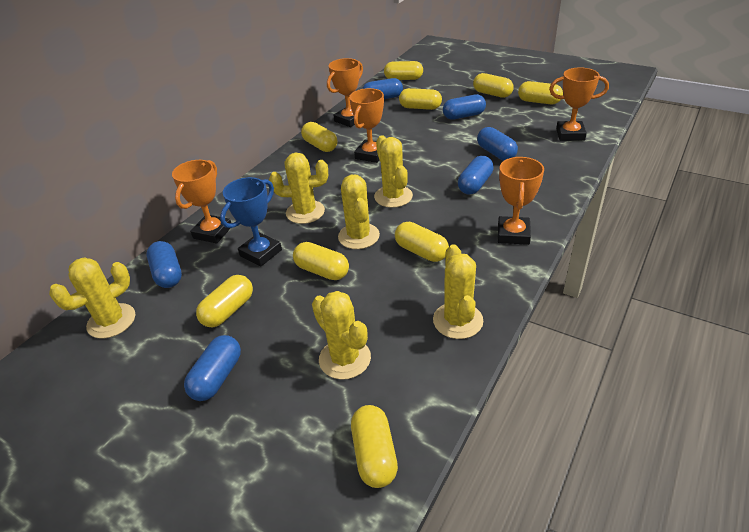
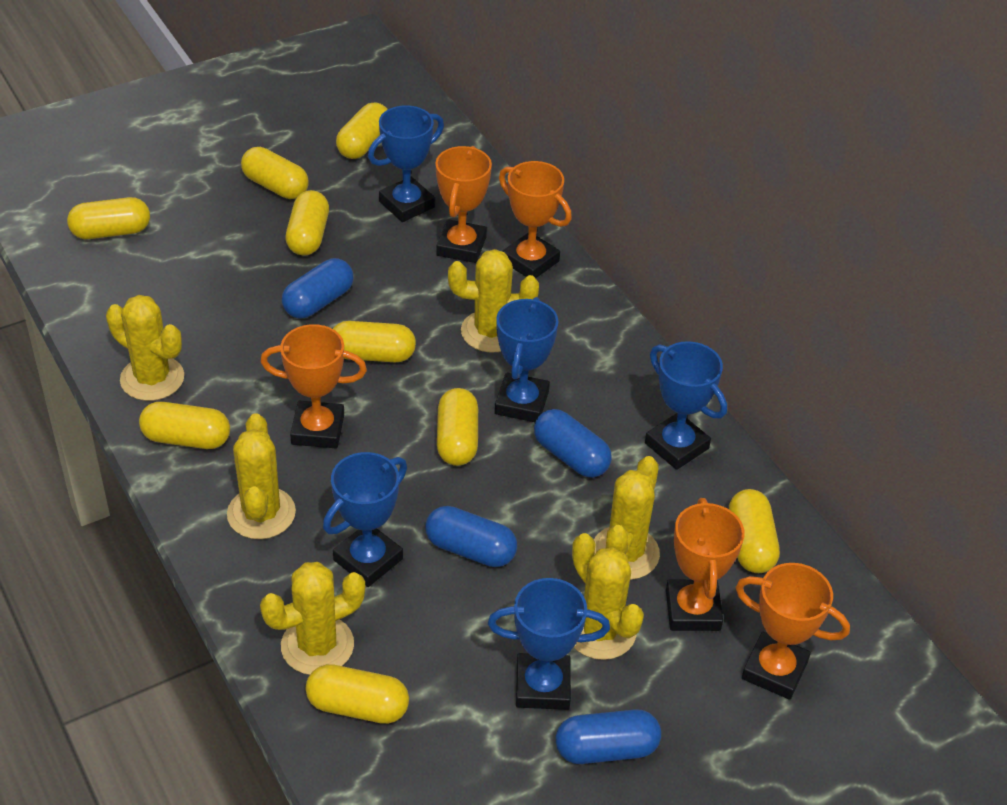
blue capsule: 6 -> 4
blue trophy: 1 -> 5

